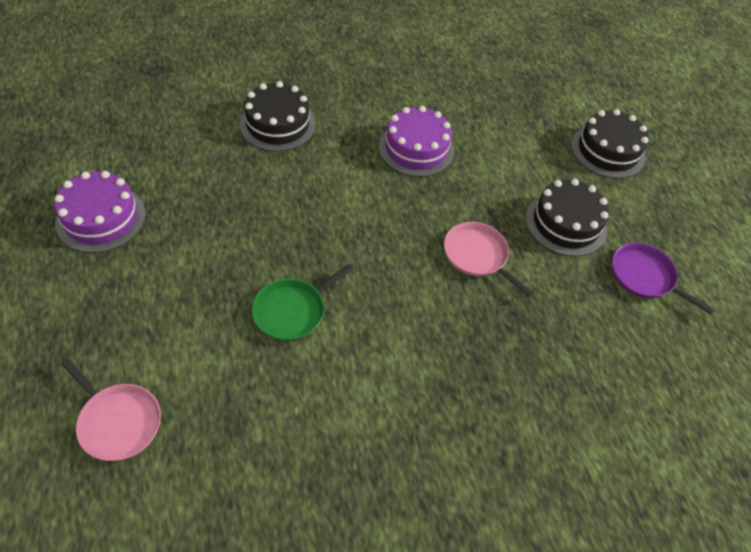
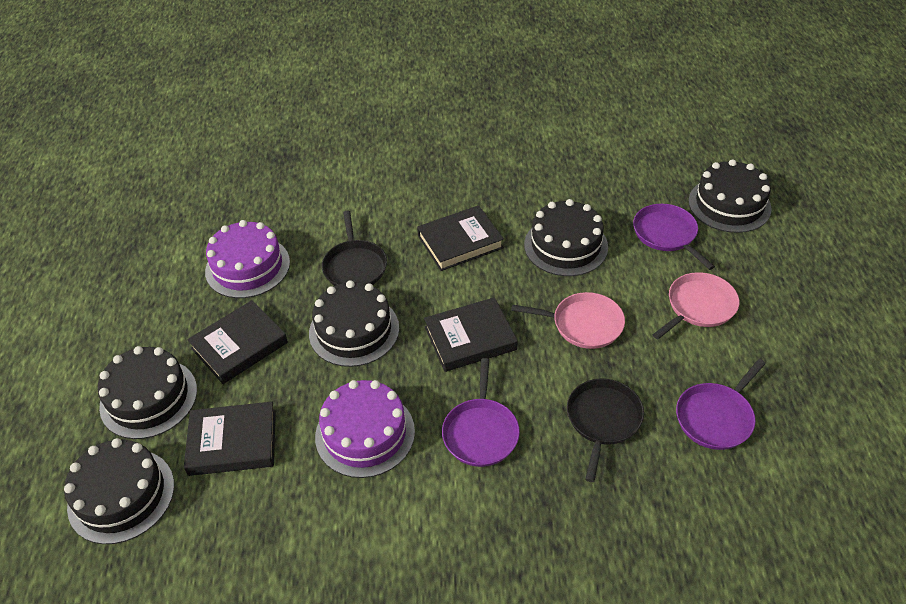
black book: 0 -> 4
black cake: 3 -> 5
black pan: 0 -> 2
green pan: 1 -> 0
purple pan: 1 -> 3

